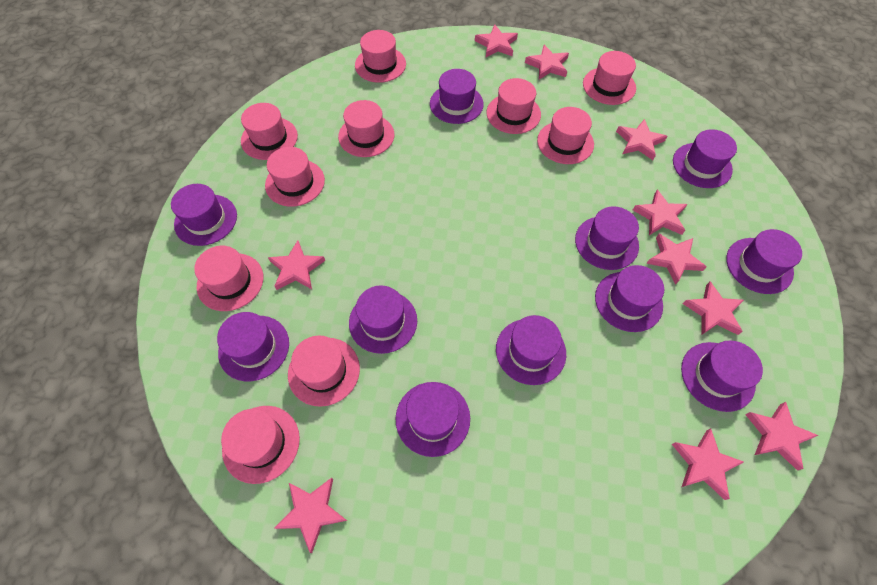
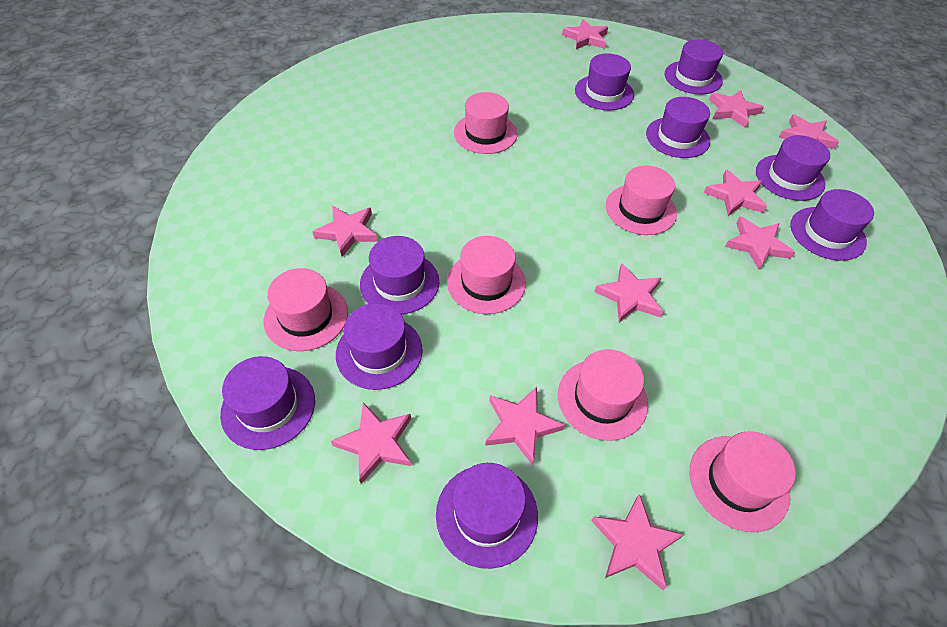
pink hat: 10 -> 6
purple hat: 11 -> 9

